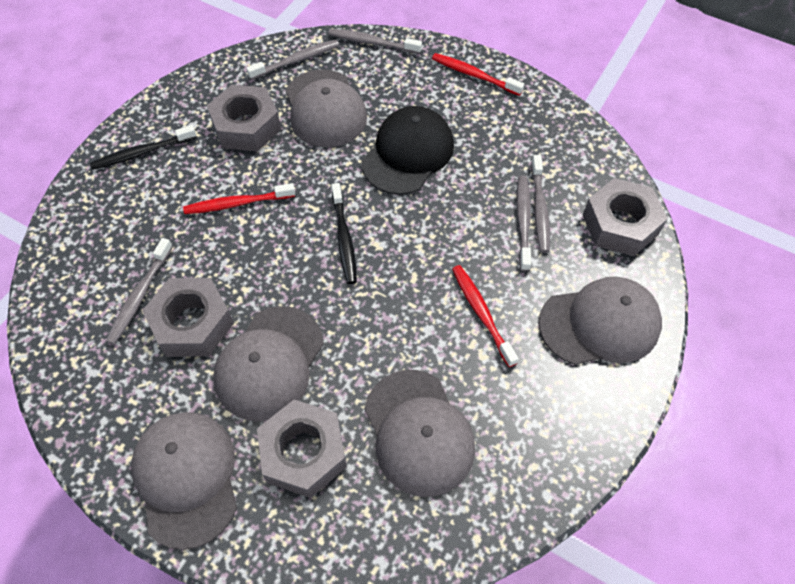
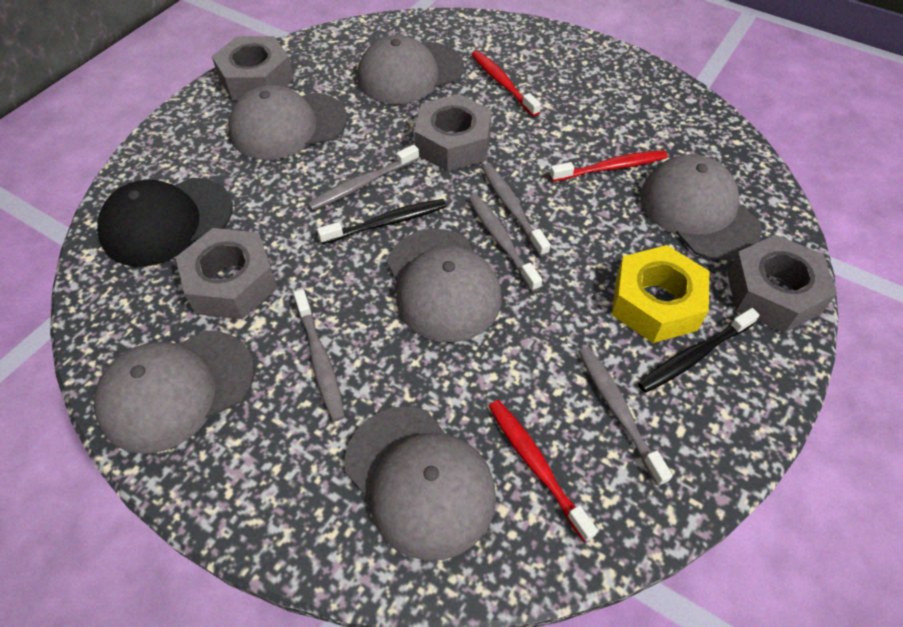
grey cap: 5 -> 6
yellow nut: 0 -> 1

